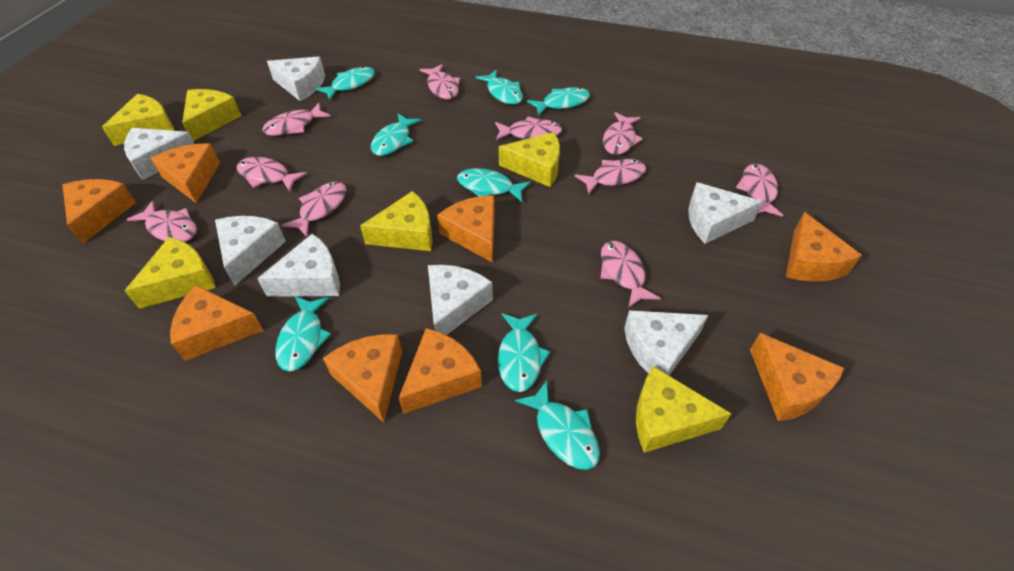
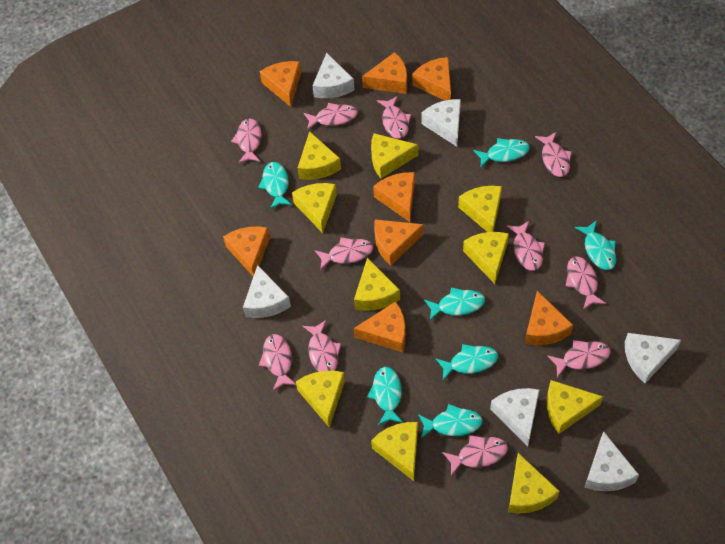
pink fish: 10 -> 11
turquoise fish: 8 -> 7
white cheese: 7 -> 6
yellow cheese: 6 -> 10

